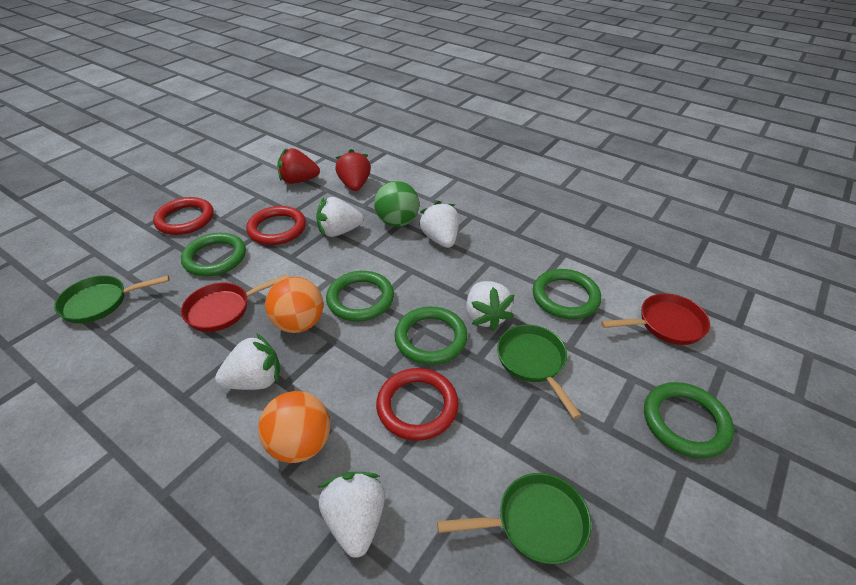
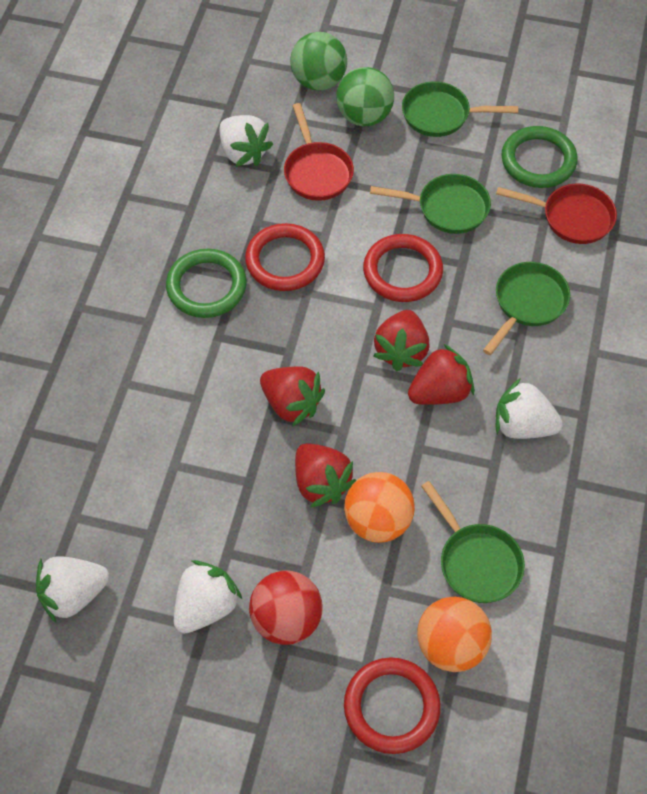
green ball: 1 -> 2
green pan: 3 -> 4
green ring: 5 -> 2
red ball: 0 -> 1
red strawberry: 2 -> 4
white strawberry: 5 -> 4

